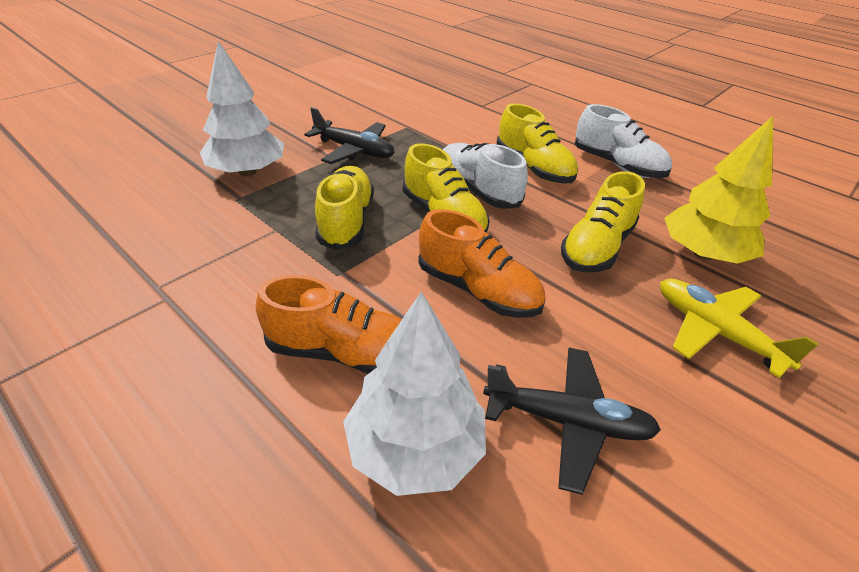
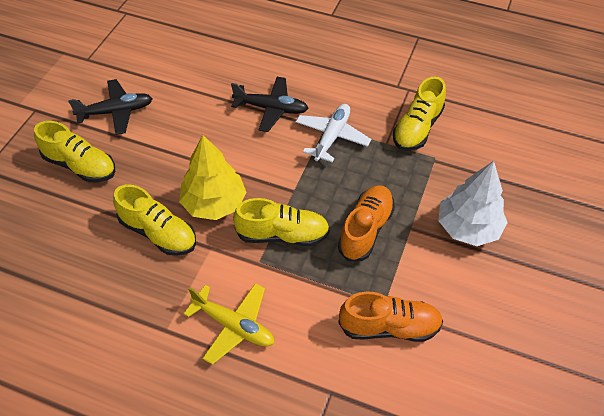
white plane: 0 -> 1
white shoe: 2 -> 0
white tree: 2 -> 1

